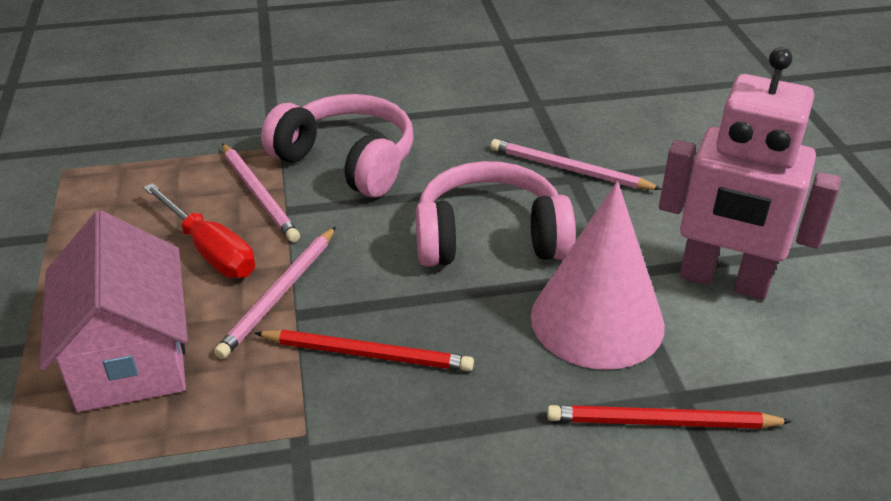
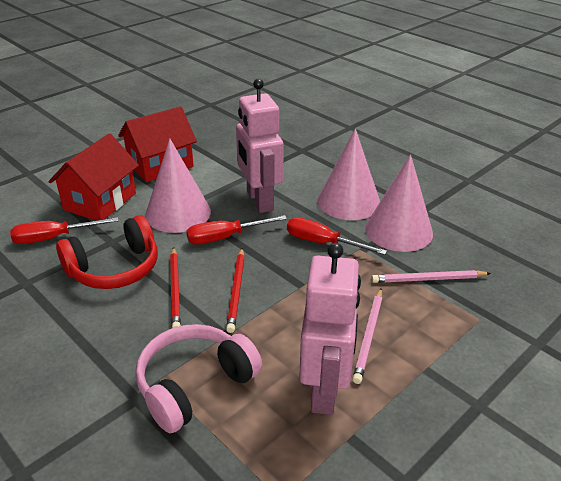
pink cone: 1 -> 3
pink headphones: 2 -> 1
pink house: 1 -> 0
pink pencil: 3 -> 2
pink robot: 1 -> 2
red headphones: 0 -> 1
red house: 0 -> 2
red screwdriver: 1 -> 3

